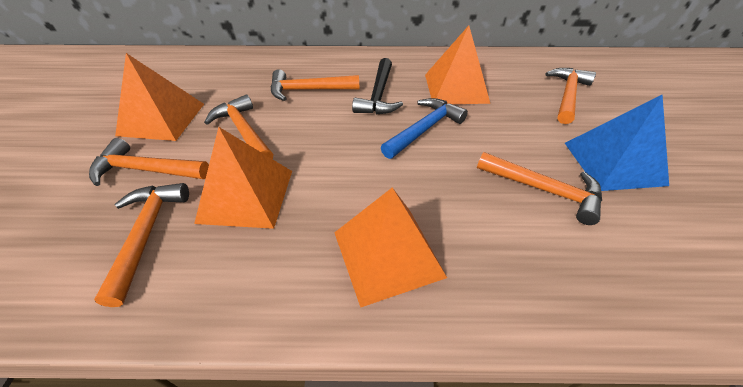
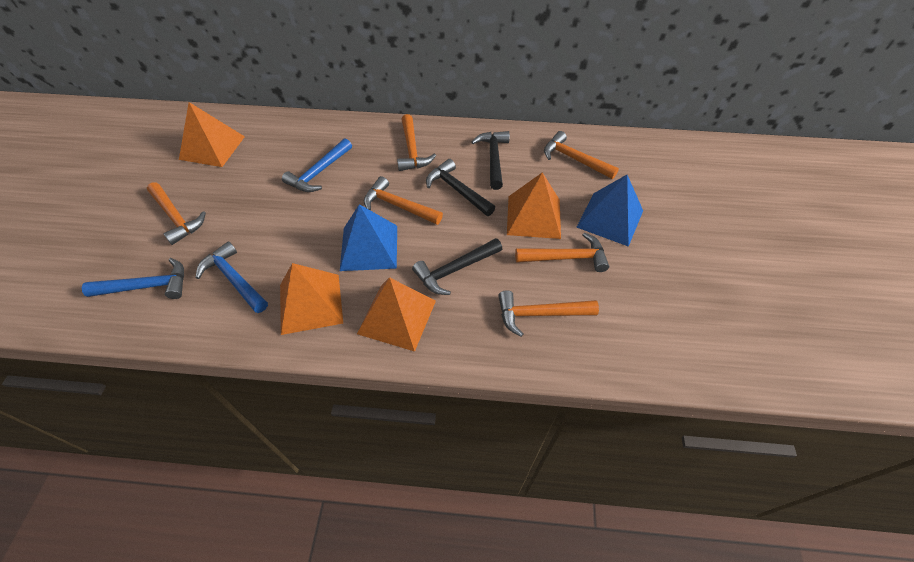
black hammer: 1 -> 3
blue hammer: 1 -> 3
blue pyramid: 1 -> 2

